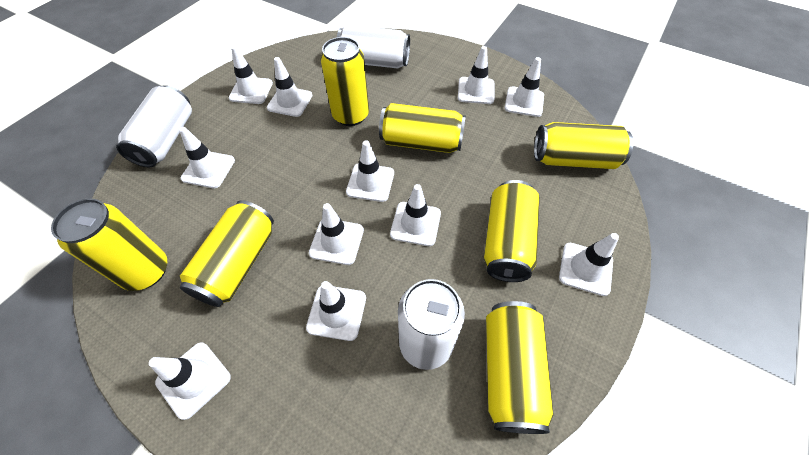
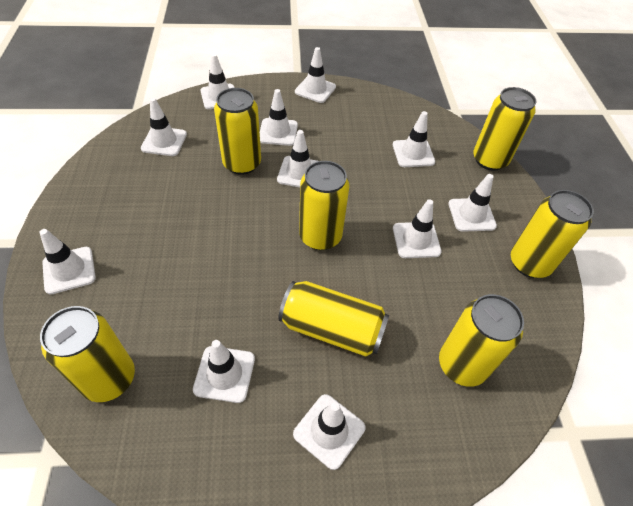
white can: 3 -> 0

